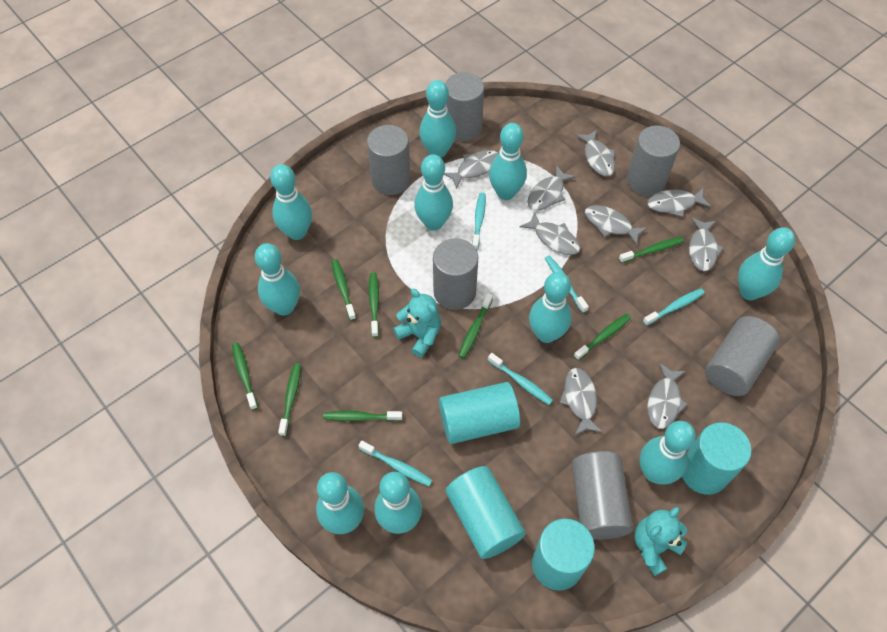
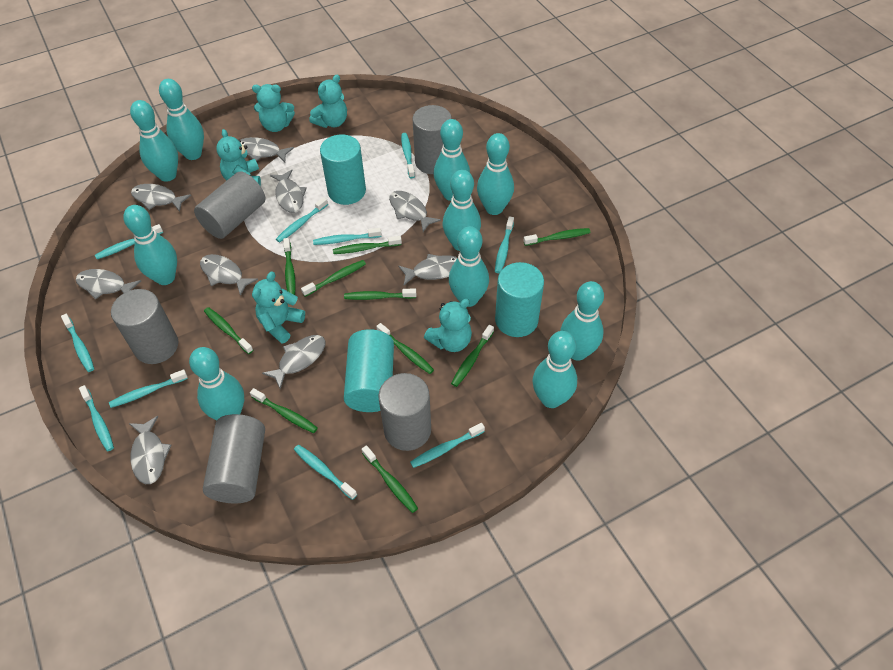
green toothbrush: 8 -> 10
grey cylinder: 6 -> 5
turquoise cylinder: 4 -> 3
turquoise teddy bear: 2 -> 5
turquoise toothbrush: 5 -> 10

